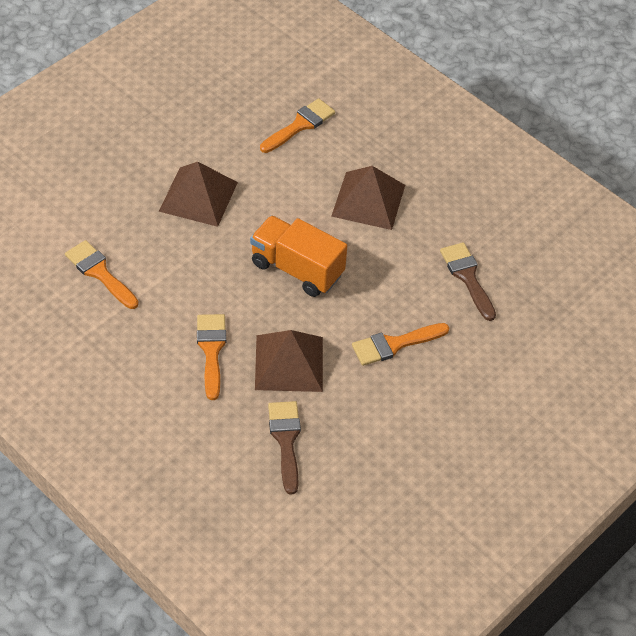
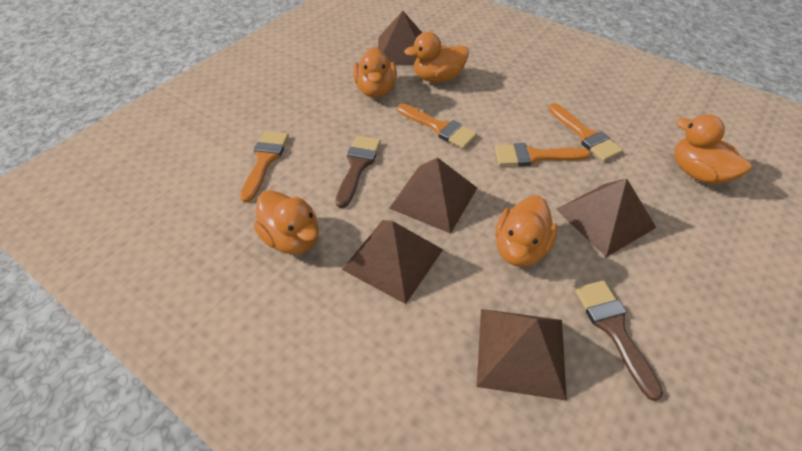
brown pyramid: 3 -> 5
orange duck: 0 -> 5
orange truck: 1 -> 0

